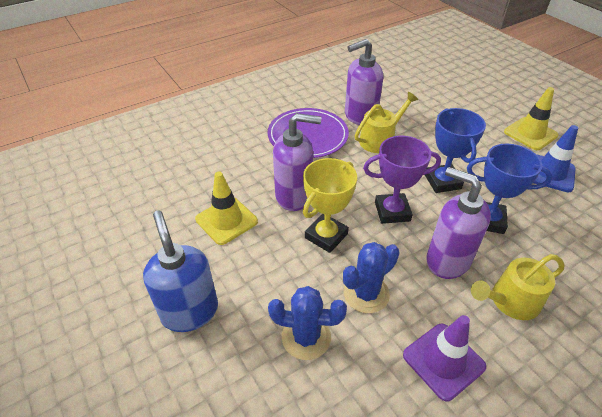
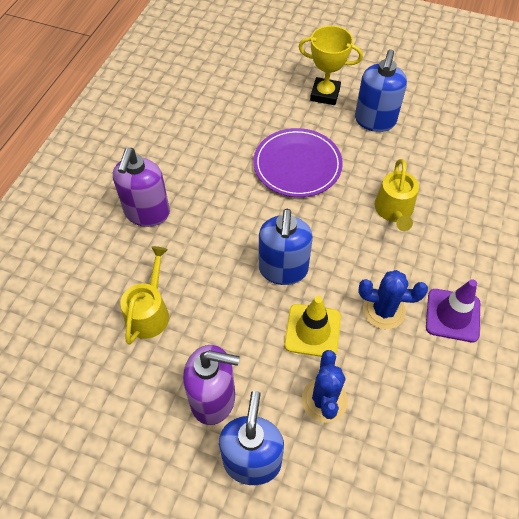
blue soap dispenser: 1 -> 3
blue traffic cone: 1 -> 0
blue trophy: 2 -> 0
purple soap dispenser: 3 -> 2
purple trophy: 1 -> 0
yellow traffic cone: 2 -> 1

